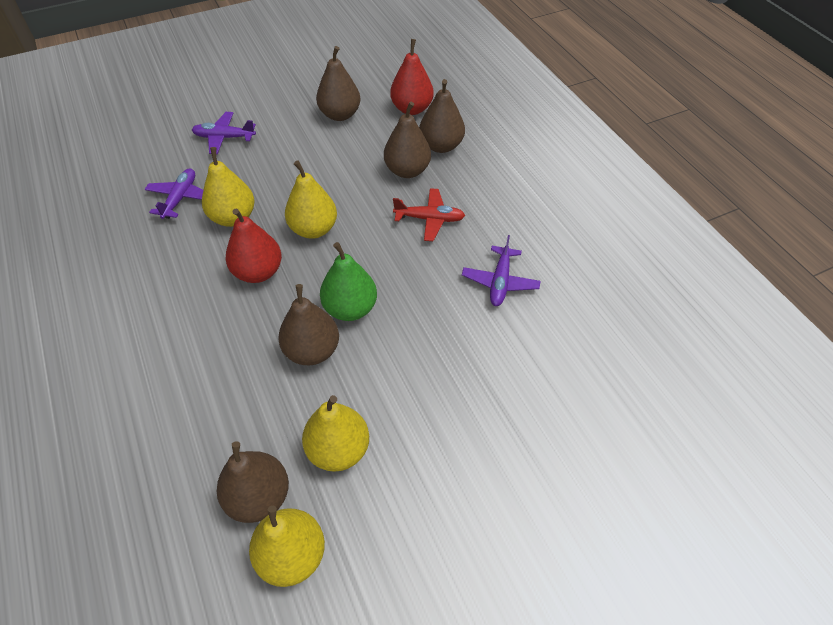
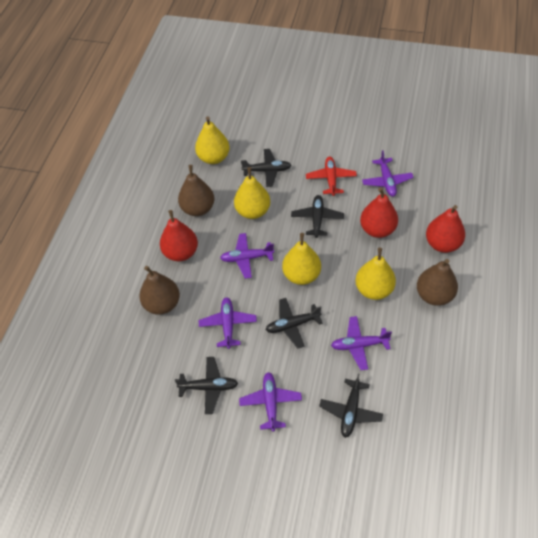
black plane: 0 -> 5
brown pear: 5 -> 3
green pear: 1 -> 0
purple plane: 3 -> 5
red pear: 2 -> 3

